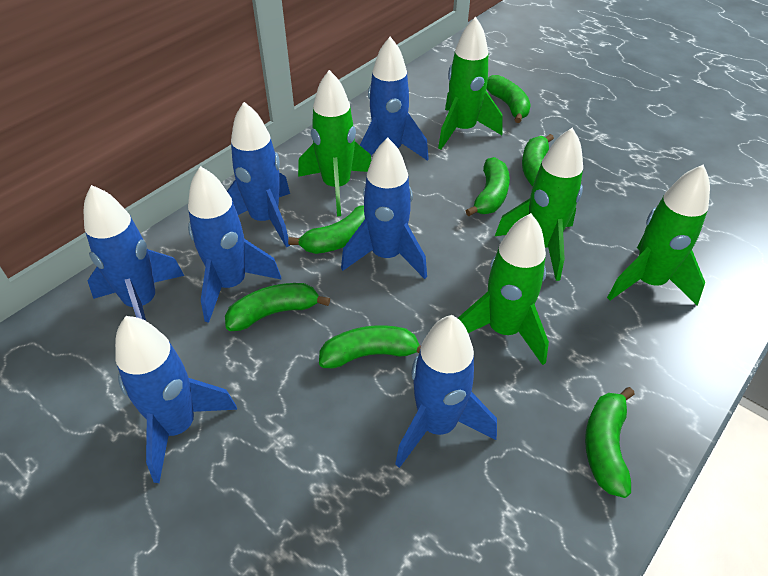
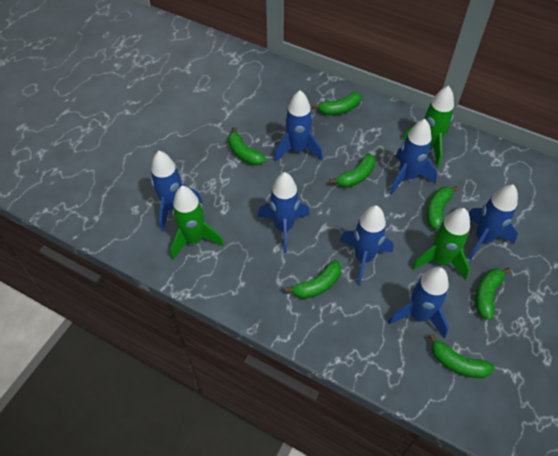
green rocket: 5 -> 3

